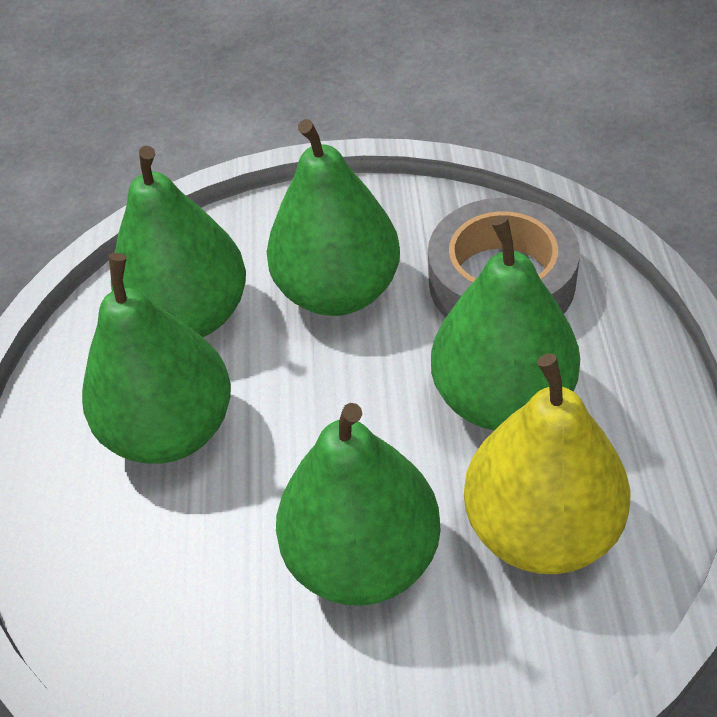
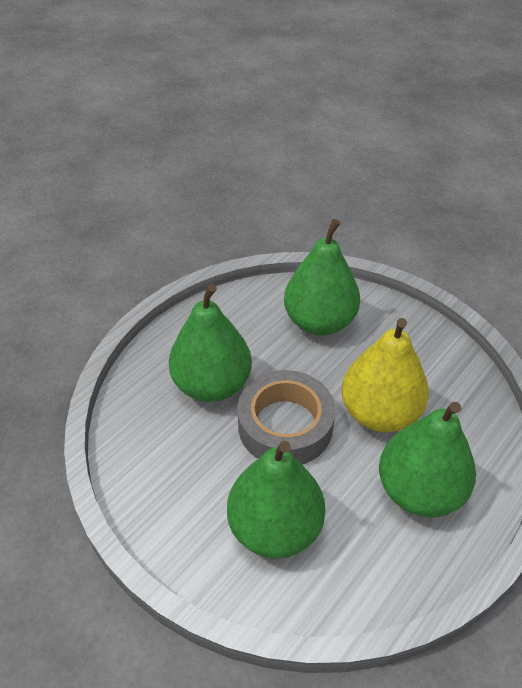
green pear: 5 -> 4

